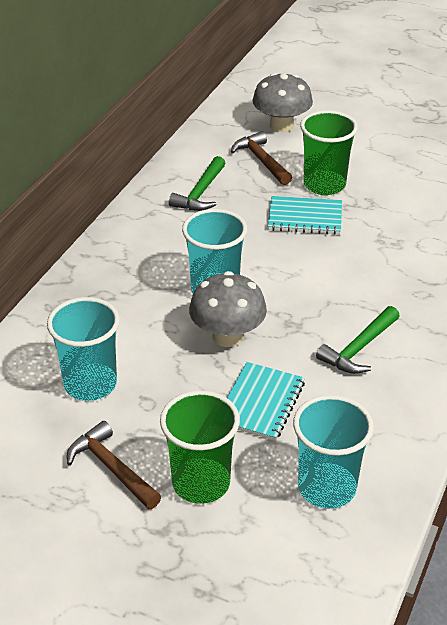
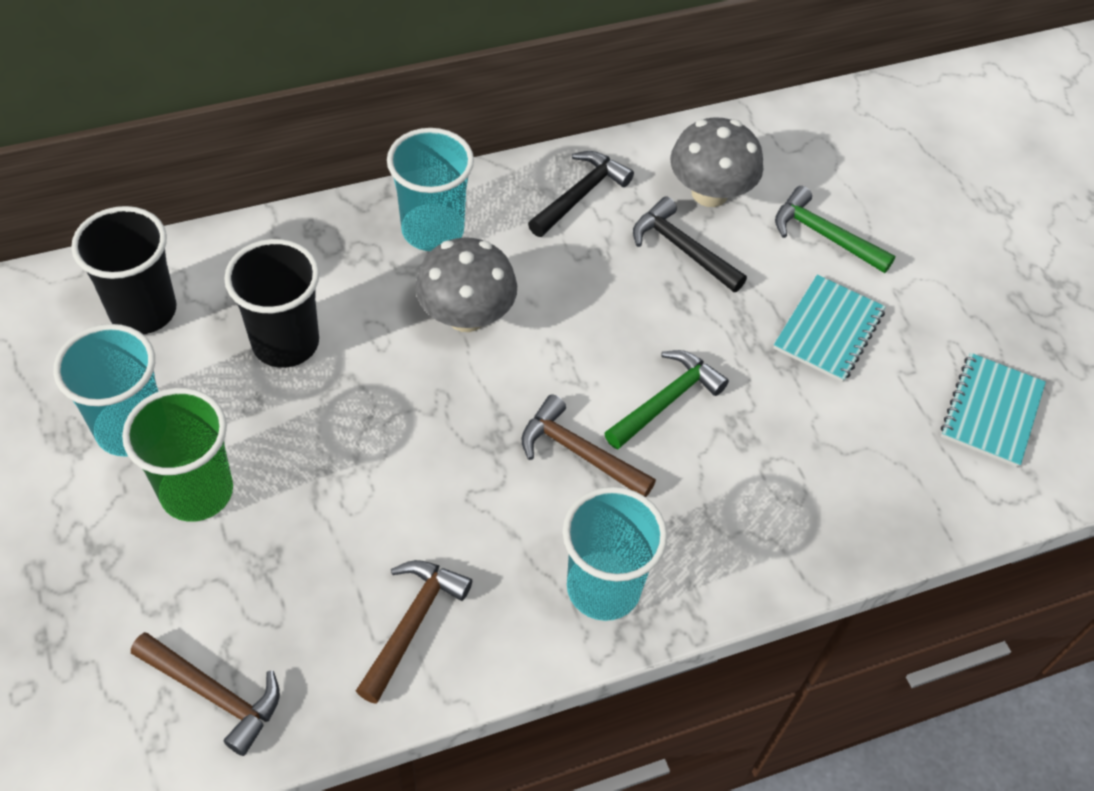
black cup: 0 -> 2
black hammer: 0 -> 2
brown hammer: 2 -> 3
green cup: 2 -> 1

